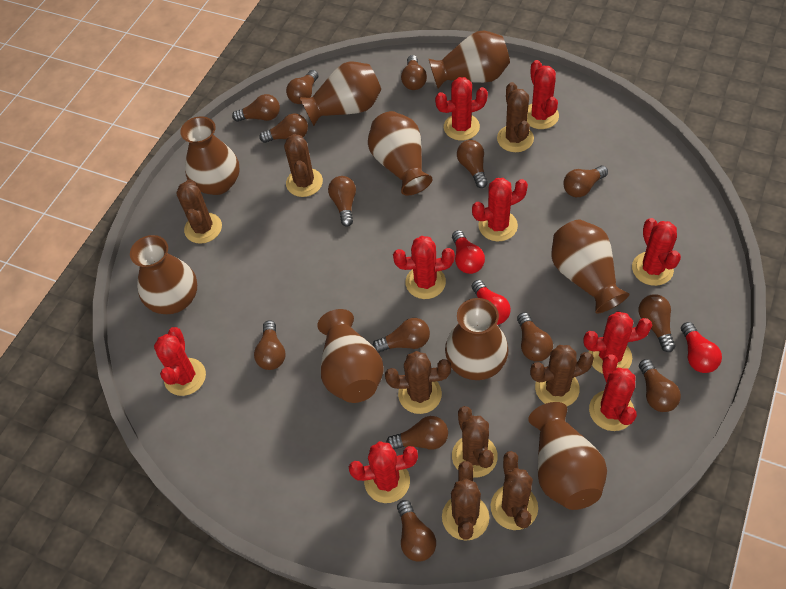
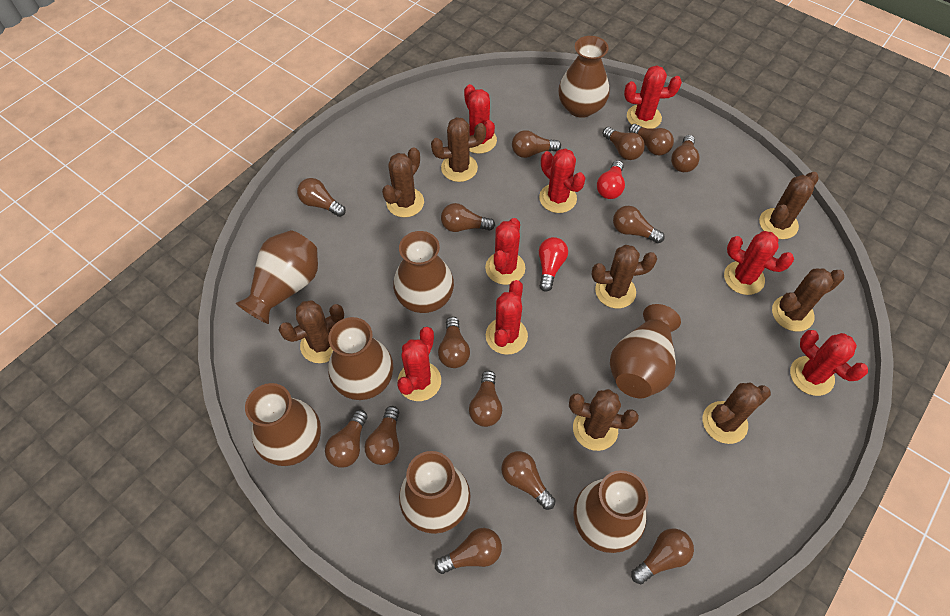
brown vase: 9 -> 8
red cactus: 9 -> 8
red light bulb: 3 -> 2

